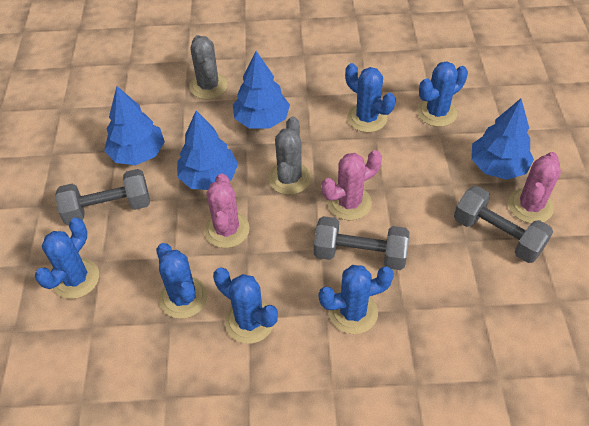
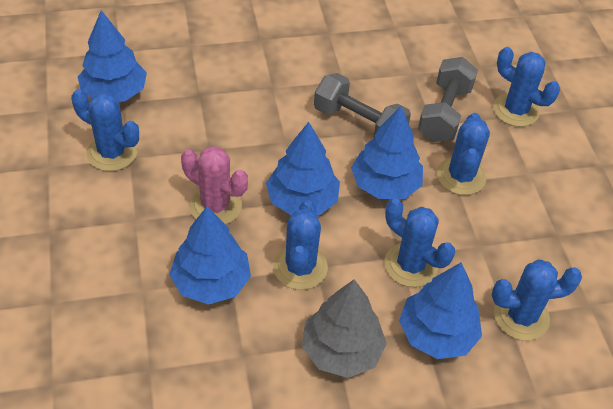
blue tree: 4 -> 5
grey cactus: 2 -> 0
grey dumbbell: 3 -> 2
grey tree: 0 -> 1
pink cactus: 3 -> 1

